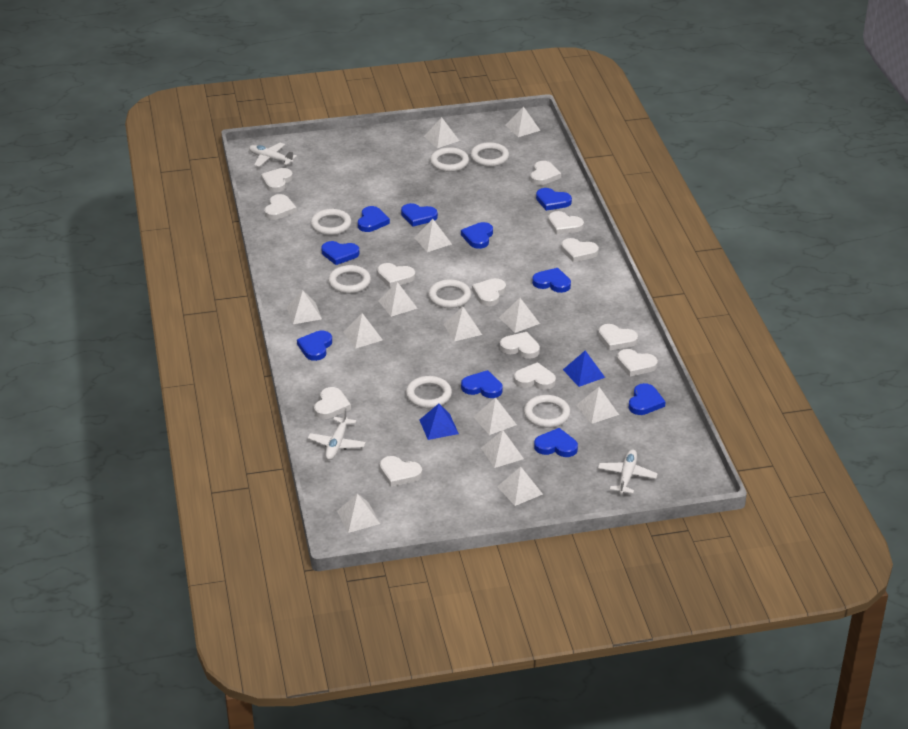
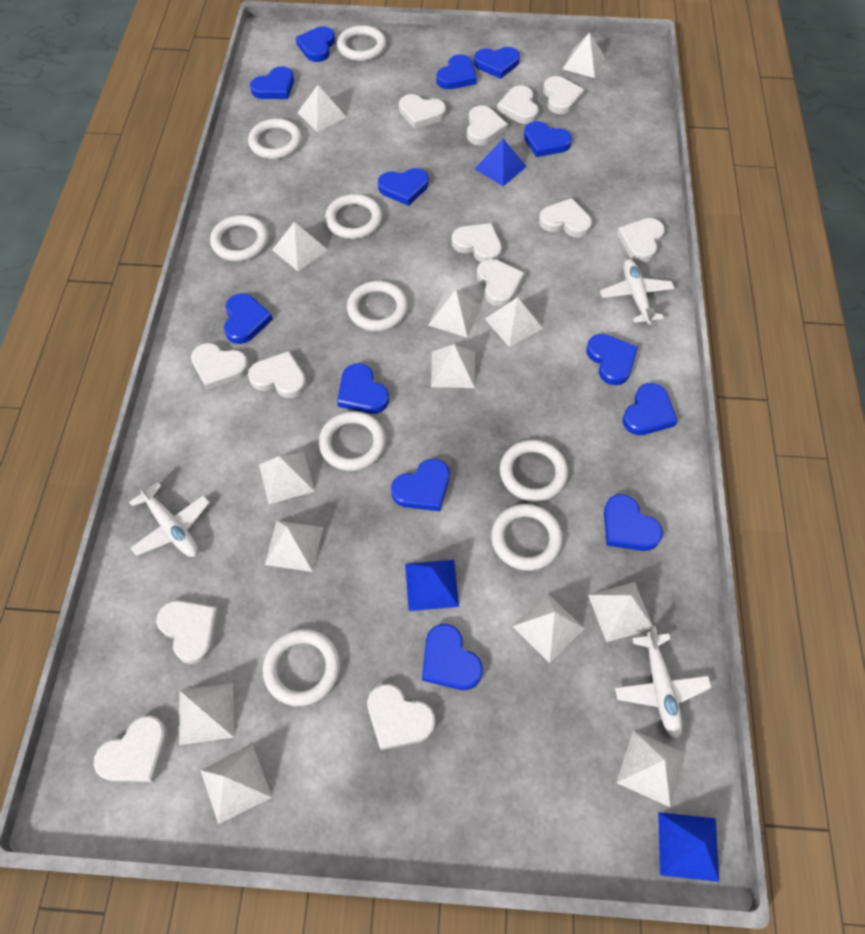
blue heart: 10 -> 13
blue pyramid: 2 -> 3
white ring: 7 -> 9

